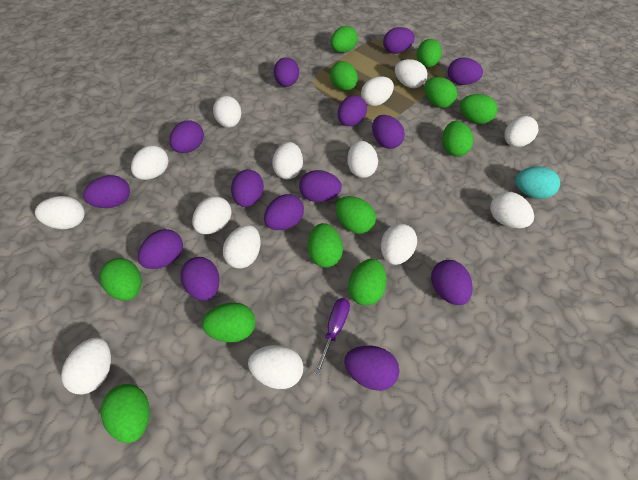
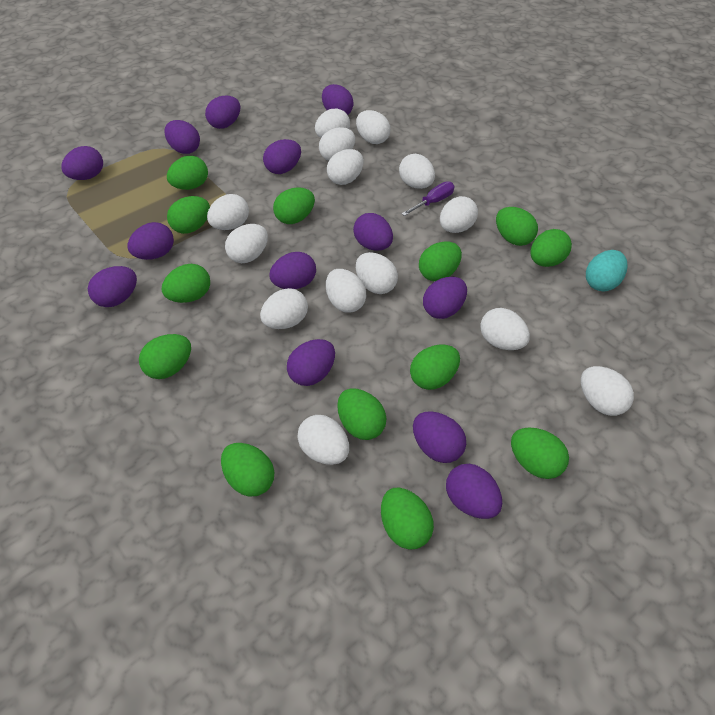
green egg: 12 -> 13
purple egg: 14 -> 13

